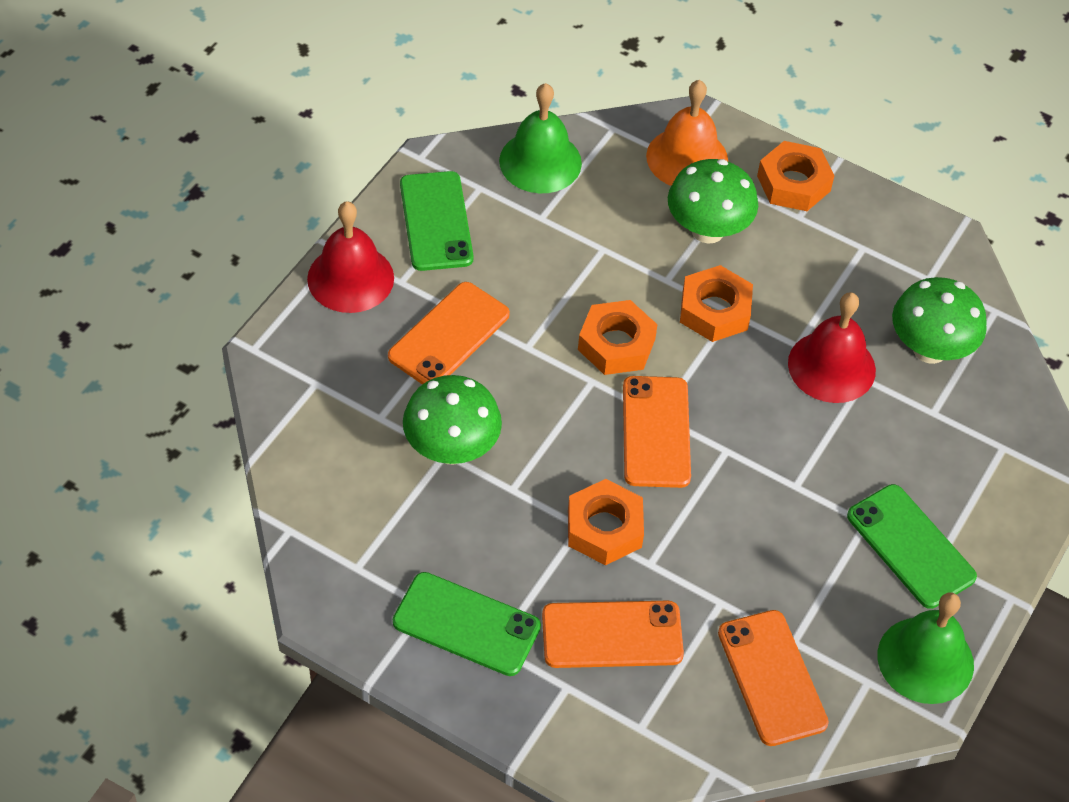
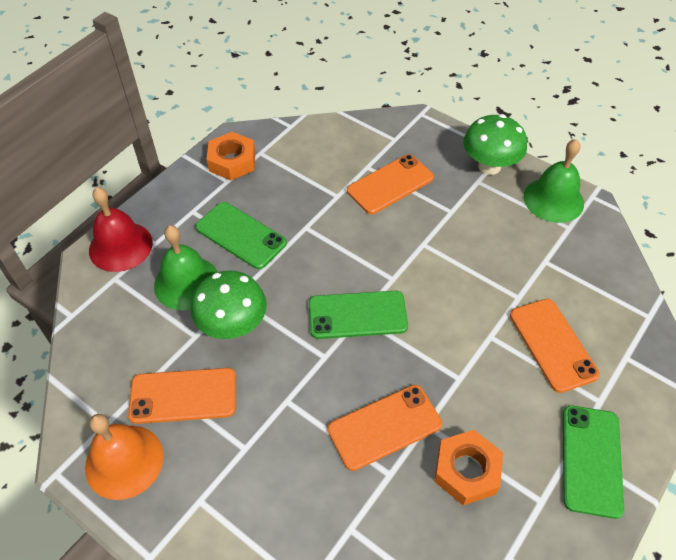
green mushroom: 3 -> 2
orange nut: 4 -> 2
red bell: 2 -> 1

